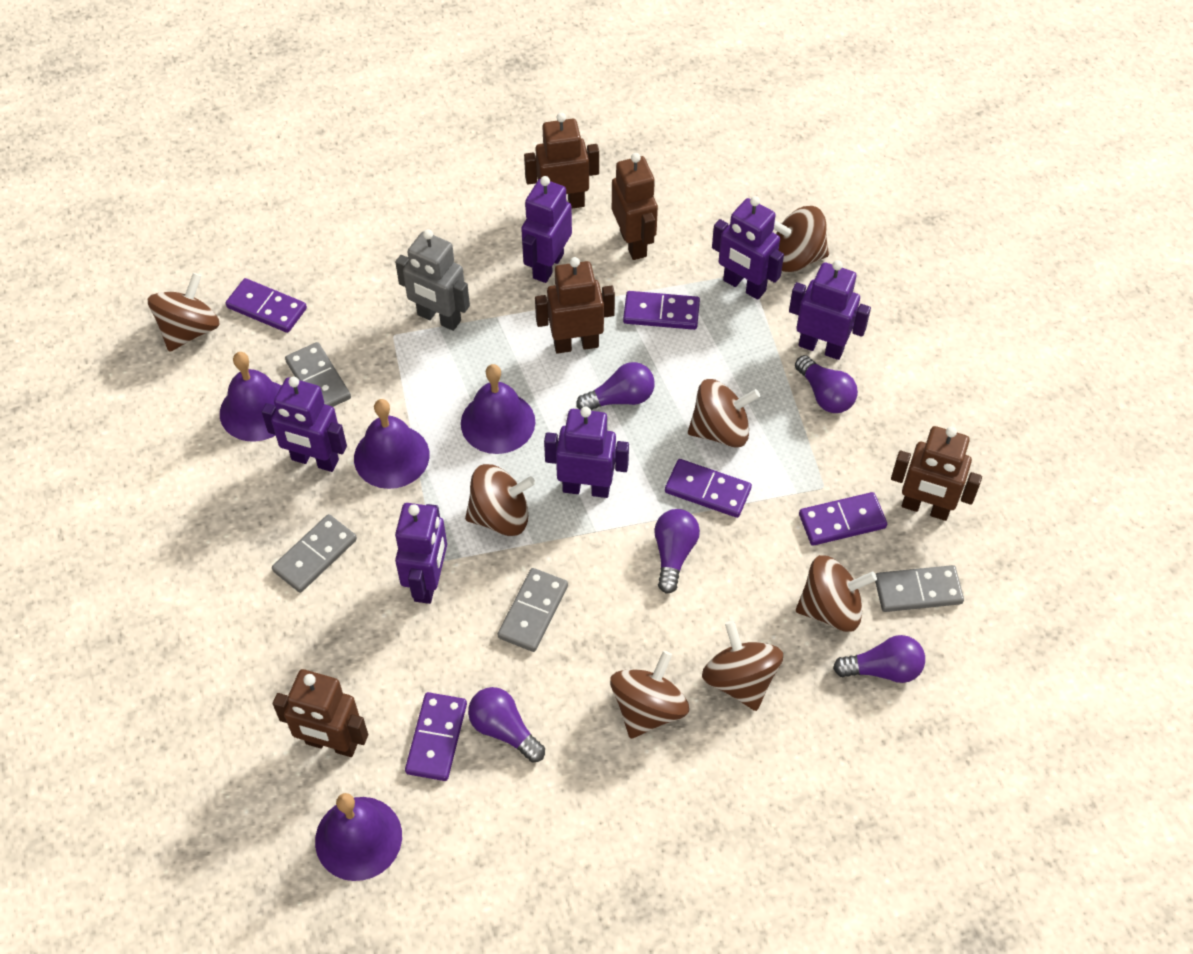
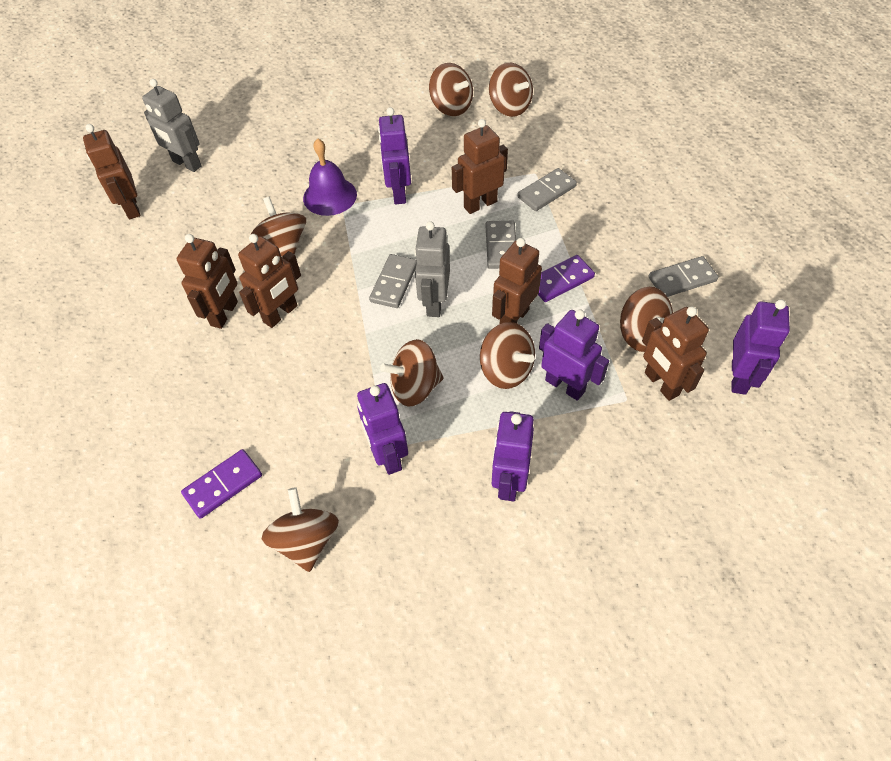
brown robot: 5 -> 6
grey robot: 1 -> 2
purple bell: 4 -> 1
purple domino: 5 -> 2
purple light bulb: 5 -> 0
purple robot: 6 -> 5

